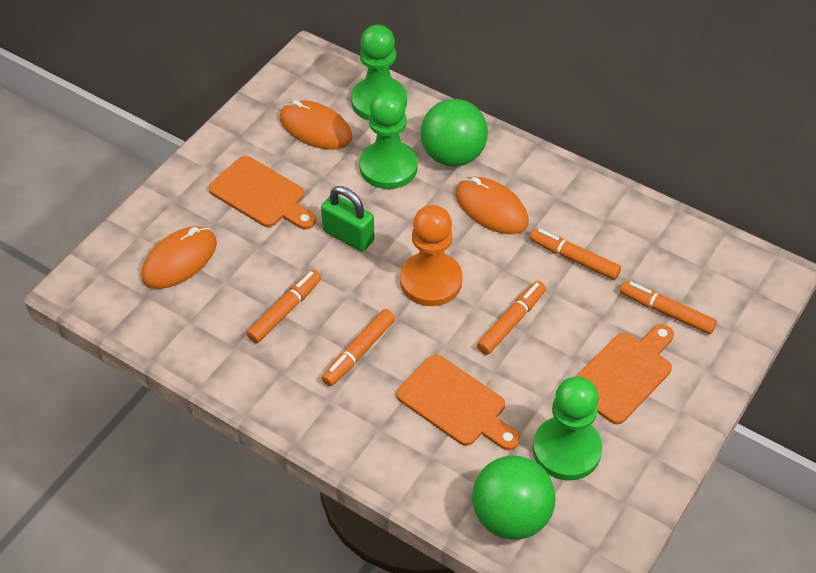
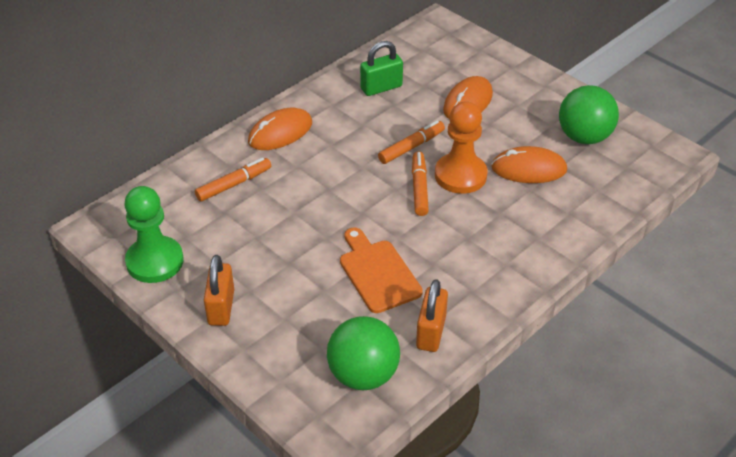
green pawn: 3 -> 1
orange cutting board: 3 -> 1
orange marker: 5 -> 3
orange padlock: 0 -> 2

